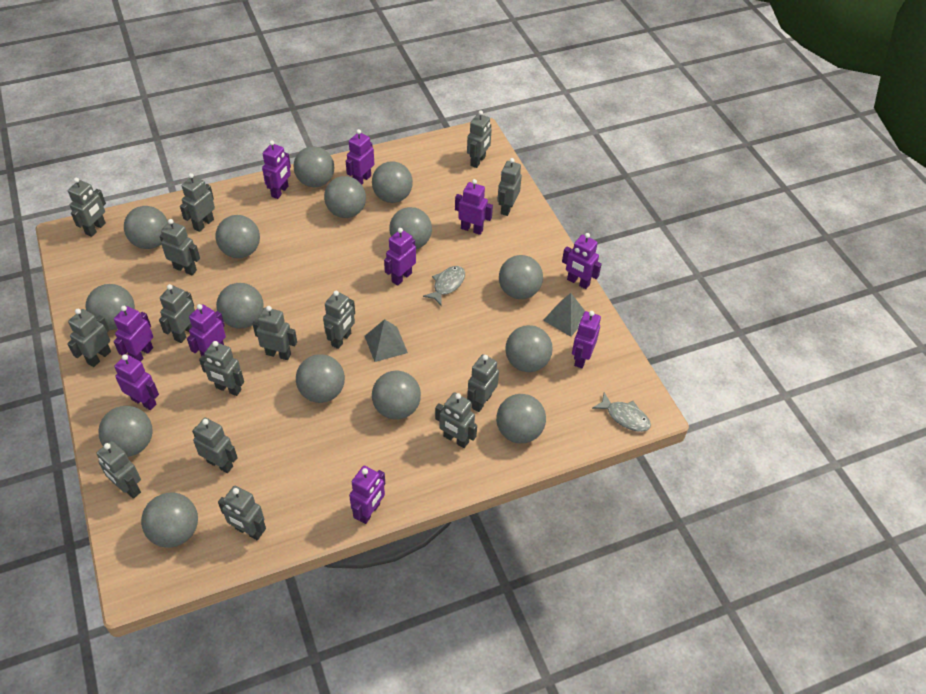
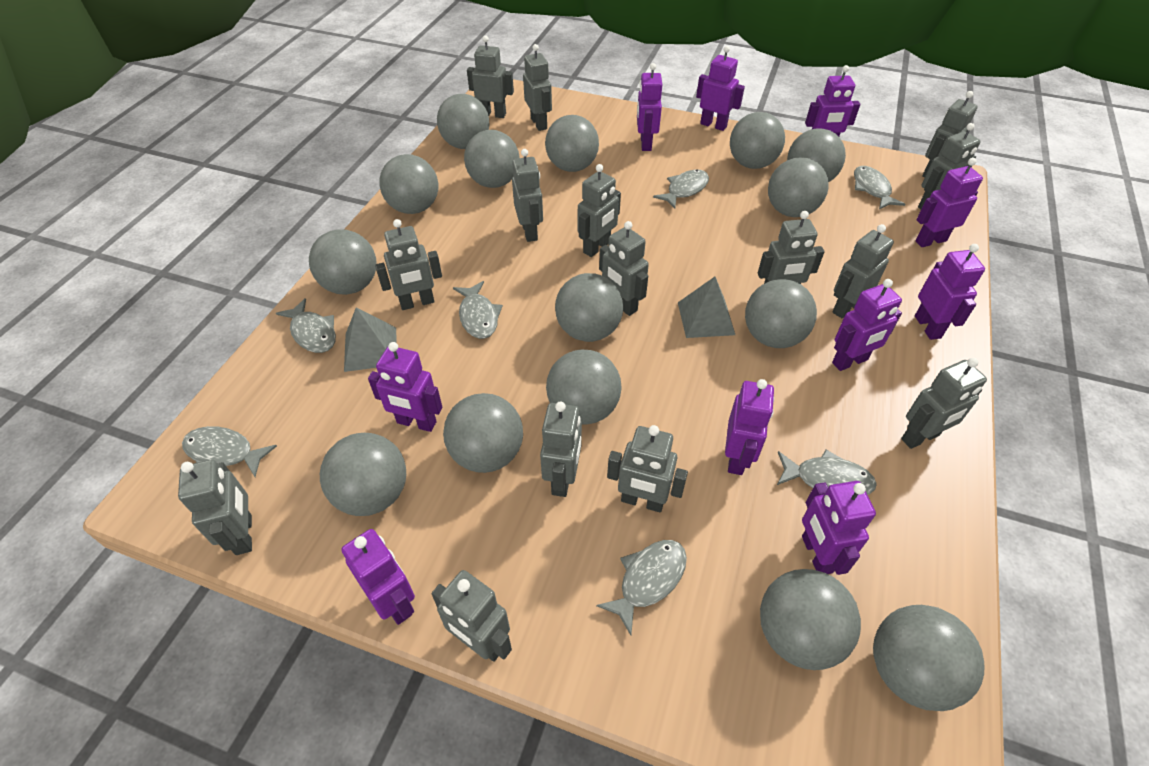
grey fish: 2 -> 7

